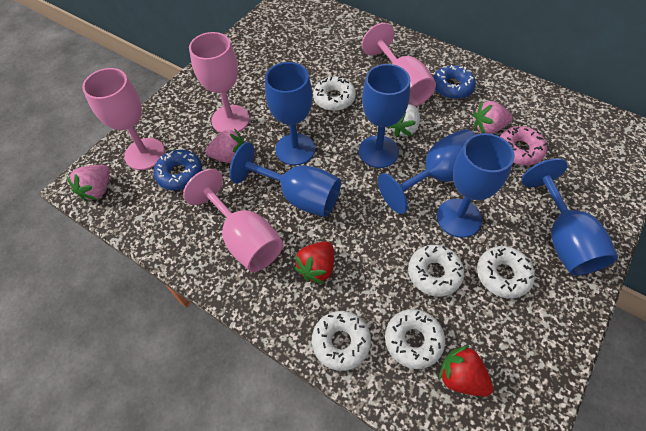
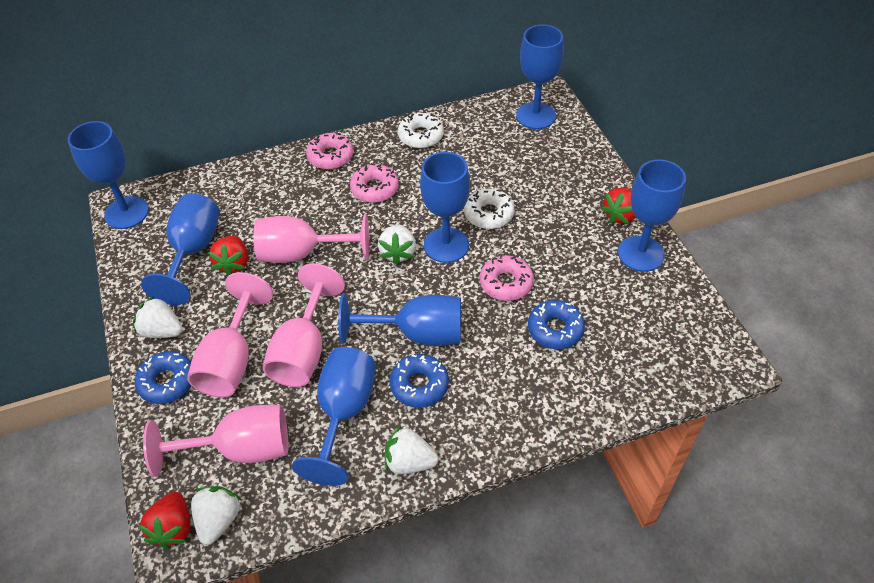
blue donut: 2 -> 3
blue goblet: 6 -> 7
pink donut: 1 -> 3
pink strawberry: 3 -> 0
red strawberry: 2 -> 3
white donut: 5 -> 2
white strawberry: 1 -> 4

